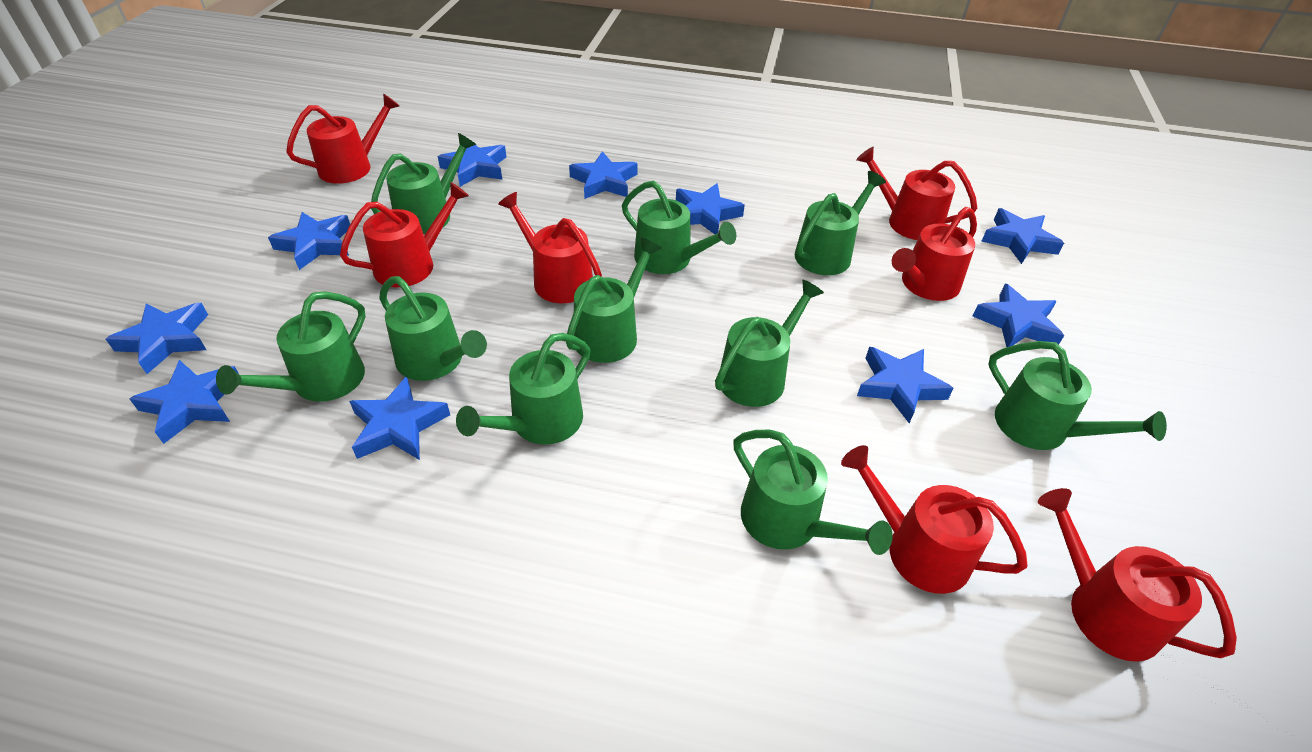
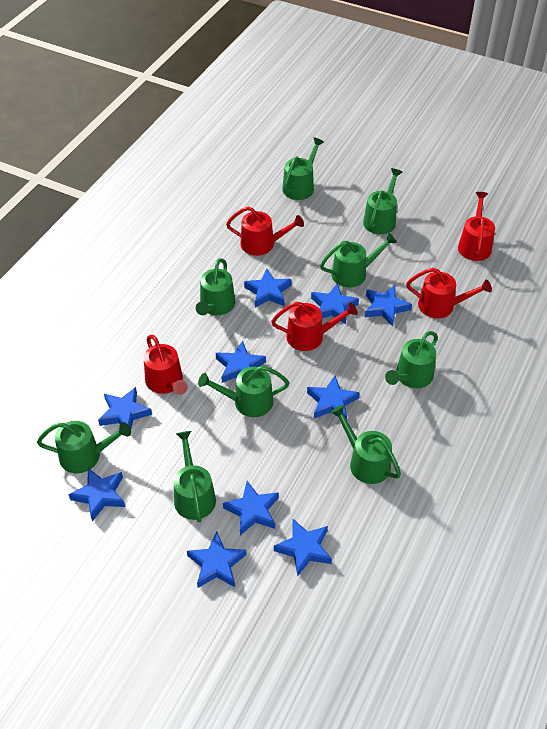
green watering can: 10 -> 9
red watering can: 7 -> 5

